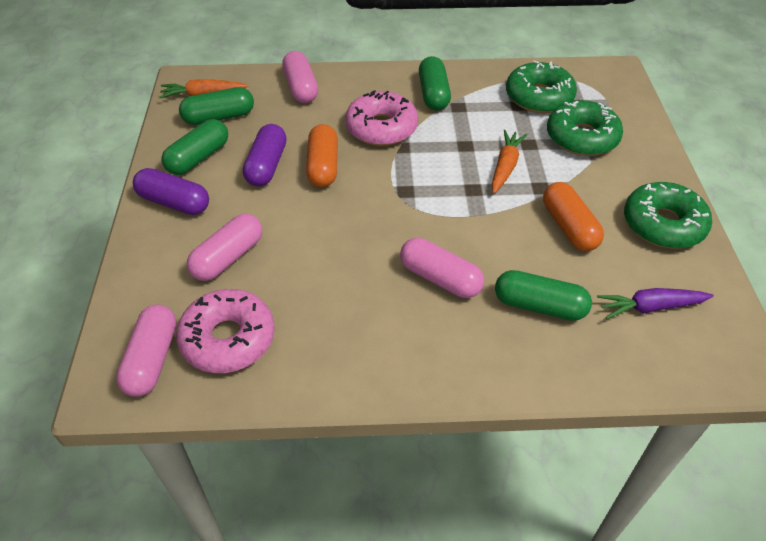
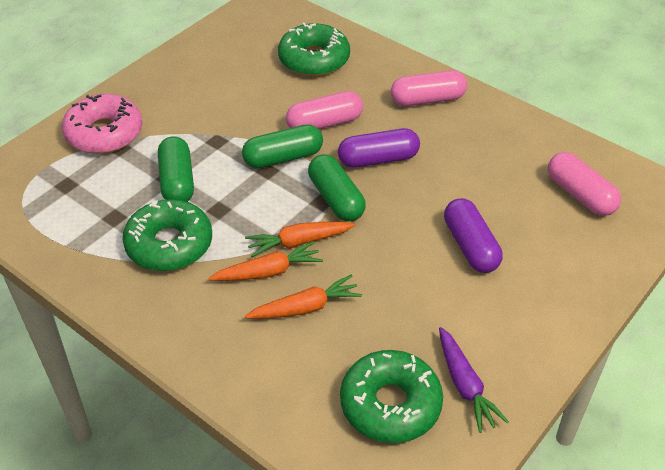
green capsule: 4 -> 3
orange capsule: 2 -> 0
orange carrot: 2 -> 3
pink capsule: 4 -> 3
pink donut: 2 -> 1

